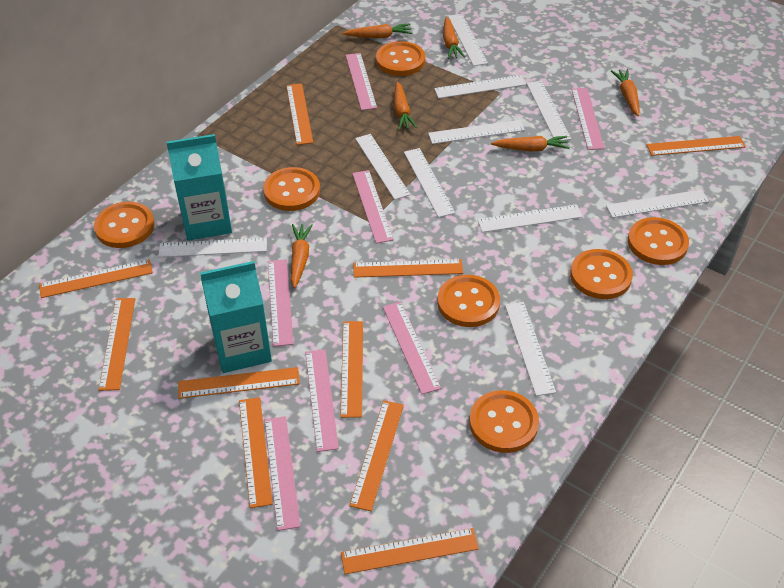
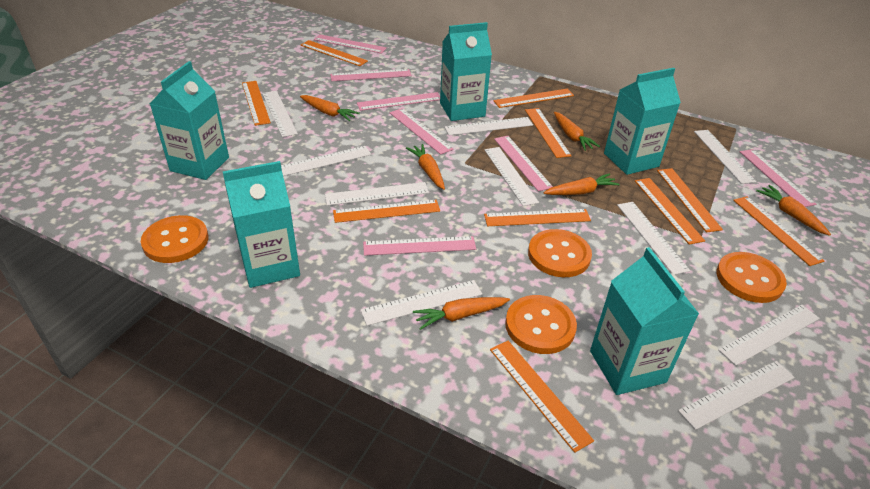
orange button: 7 -> 4
turquoise carton: 2 -> 5

